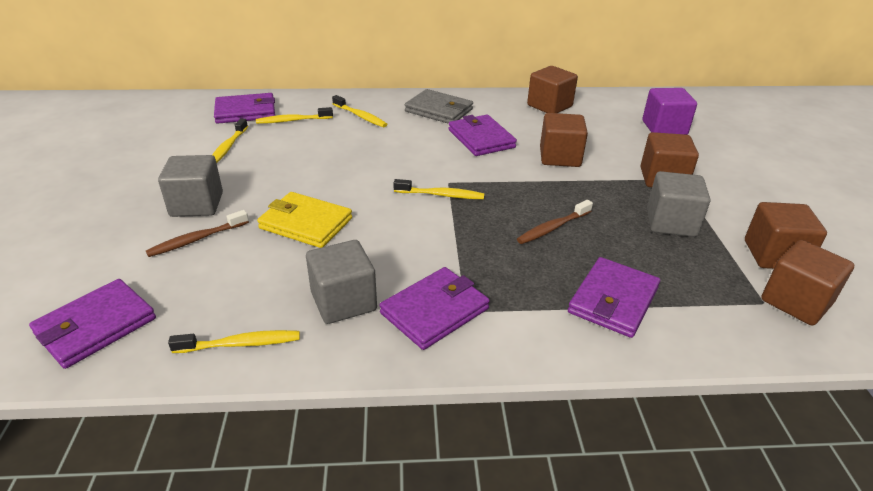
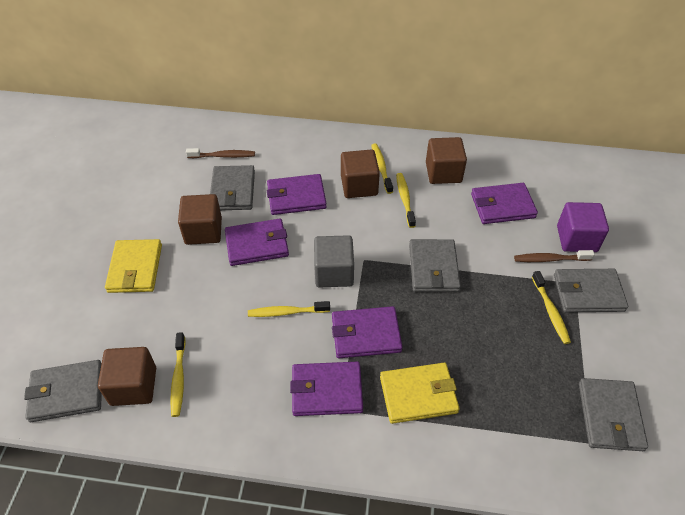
brown cube: 5 -> 4
grey cube: 3 -> 1
grey wallet: 1 -> 5
yellow wallet: 1 -> 2

